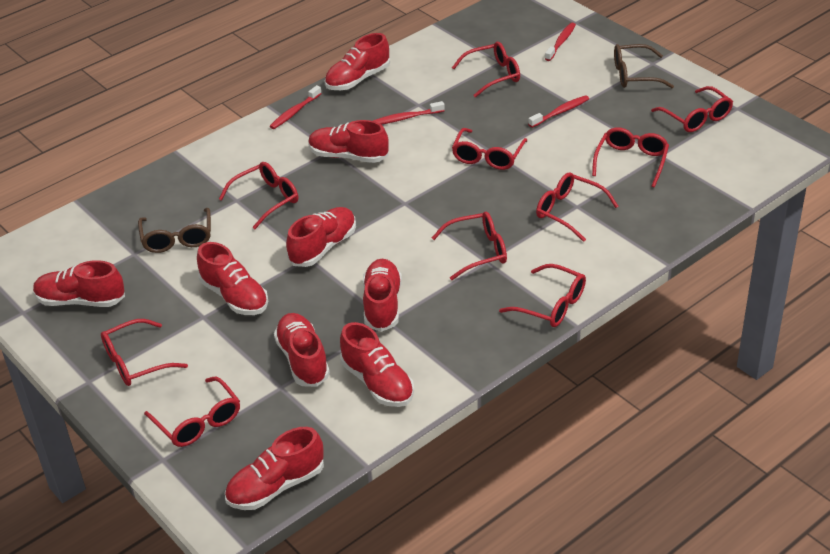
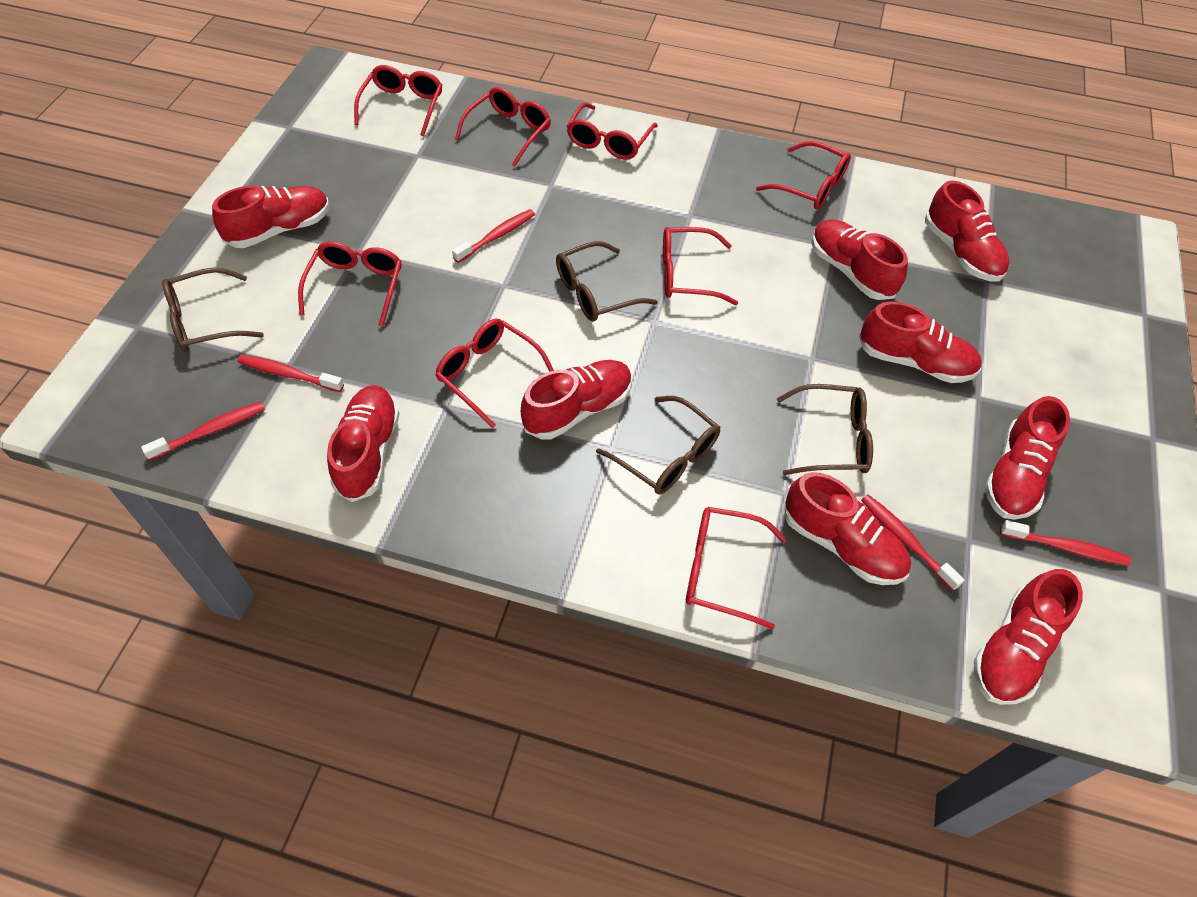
brown glasses: 2 -> 4
red glasses: 10 -> 8
red toothbrush: 4 -> 5

